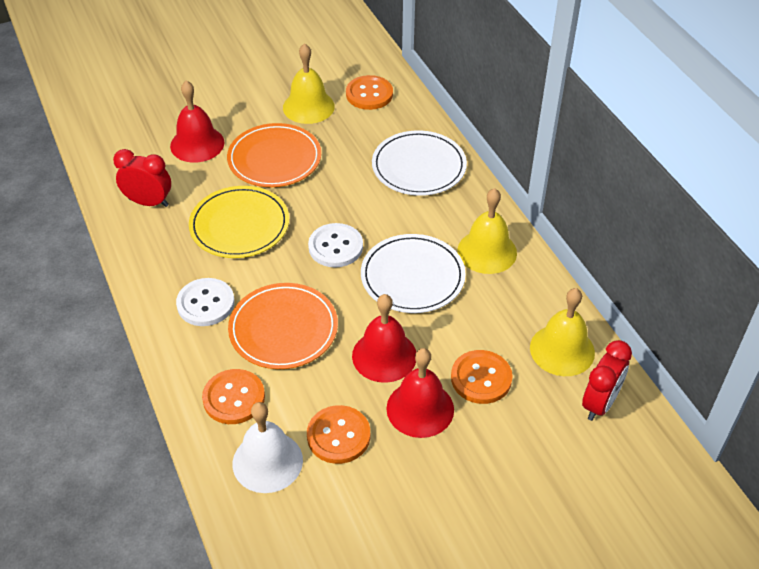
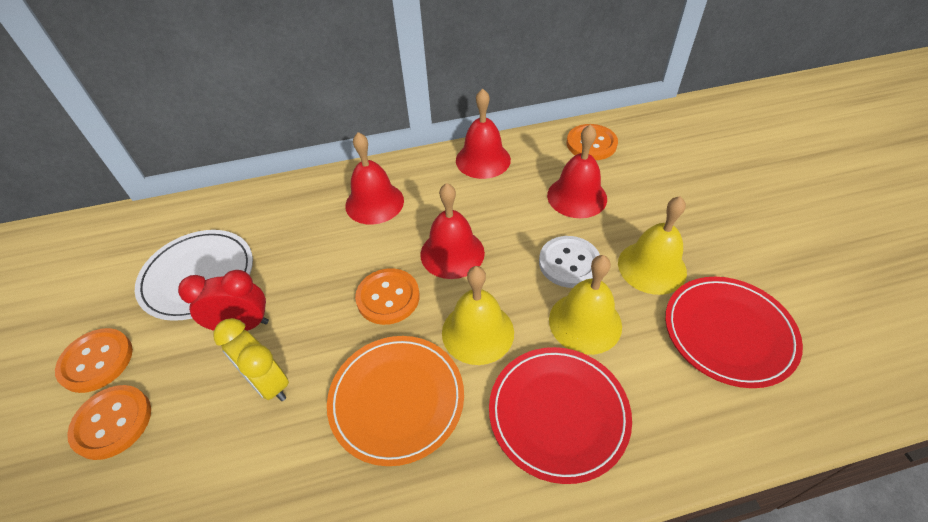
orange plate: 2 -> 1
red bell: 3 -> 4
red clock: 2 -> 1
red plate: 0 -> 2
white bell: 1 -> 0
white button: 2 -> 1
white plate: 2 -> 1
yellow clock: 0 -> 1
yellow plate: 1 -> 0

